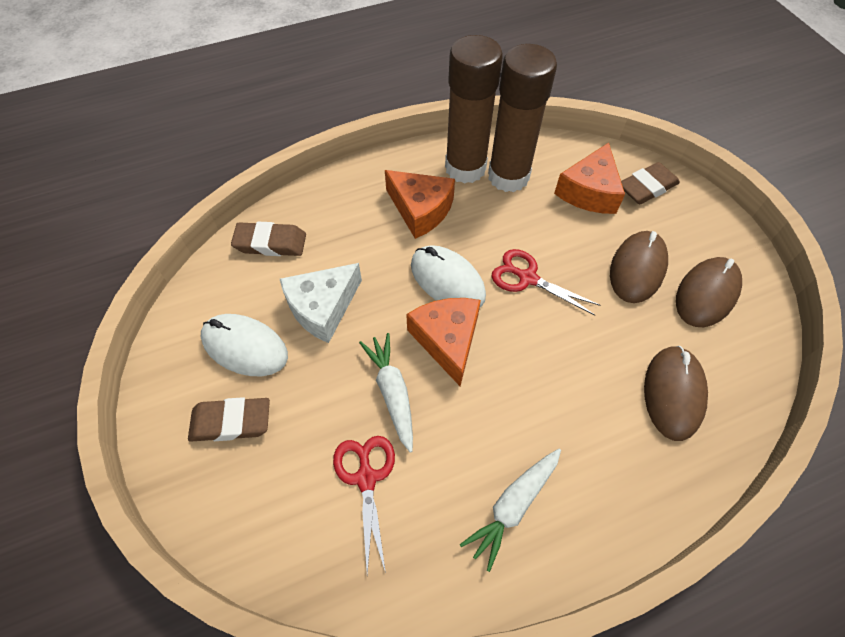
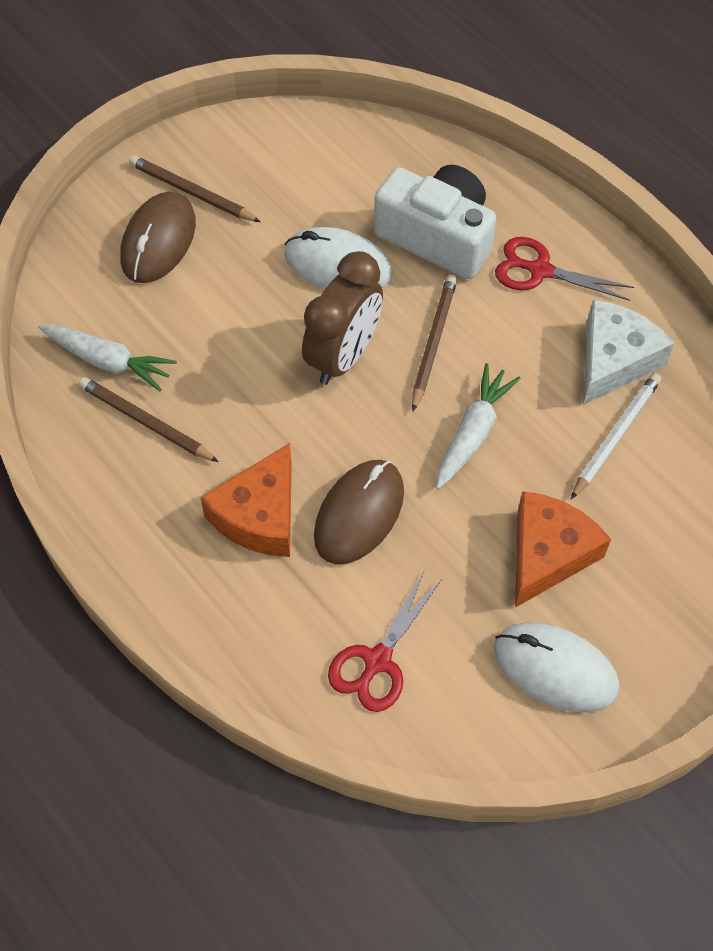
brown clock: 0 -> 1
brown eraser: 3 -> 0
brown glue stick: 2 -> 0
brown mouse: 3 -> 2
brown pencil: 0 -> 3
orange cheese: 3 -> 2
white camera: 0 -> 1
white pencil: 0 -> 1

